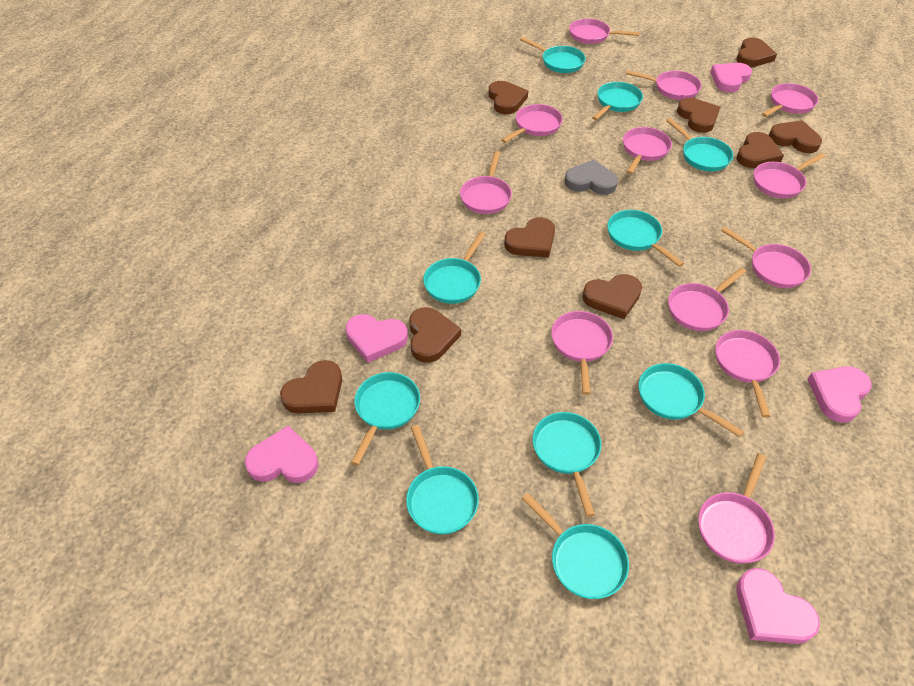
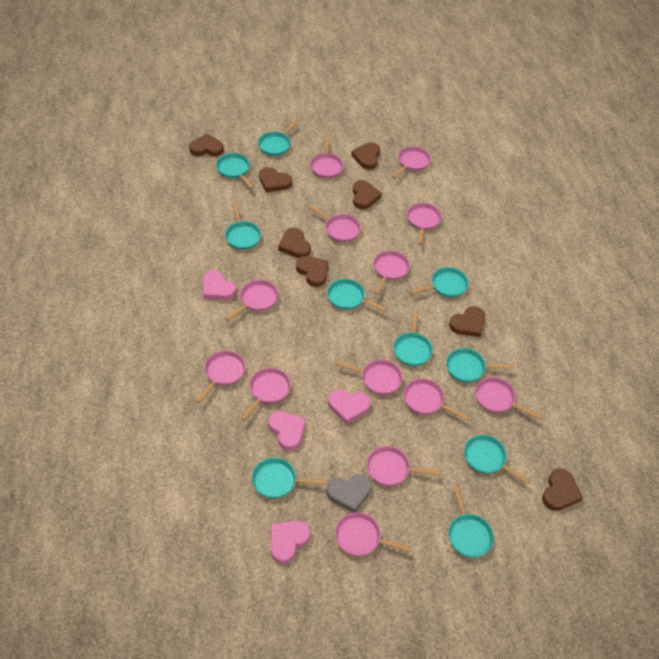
brown heart: 9 -> 8
pink heart: 5 -> 4
pink pan: 12 -> 13

